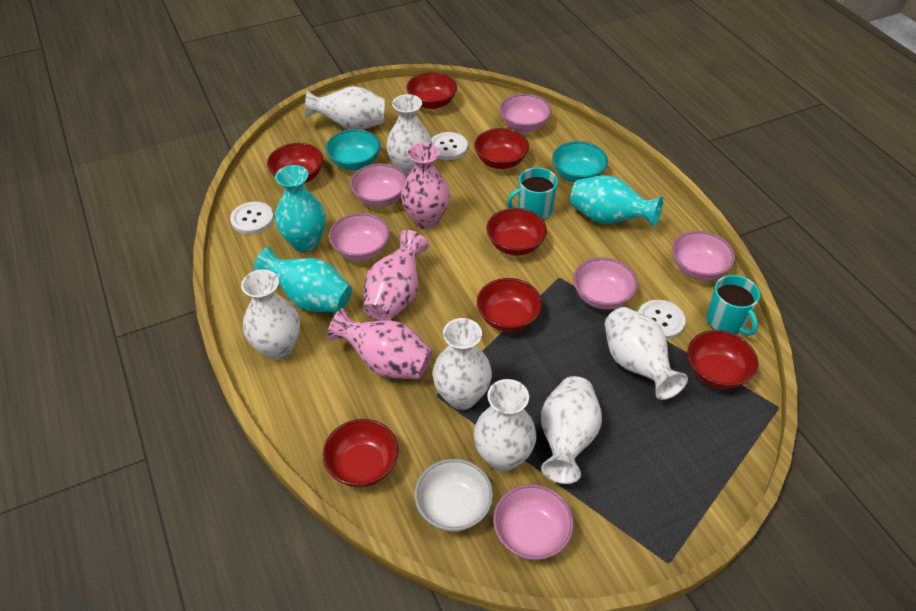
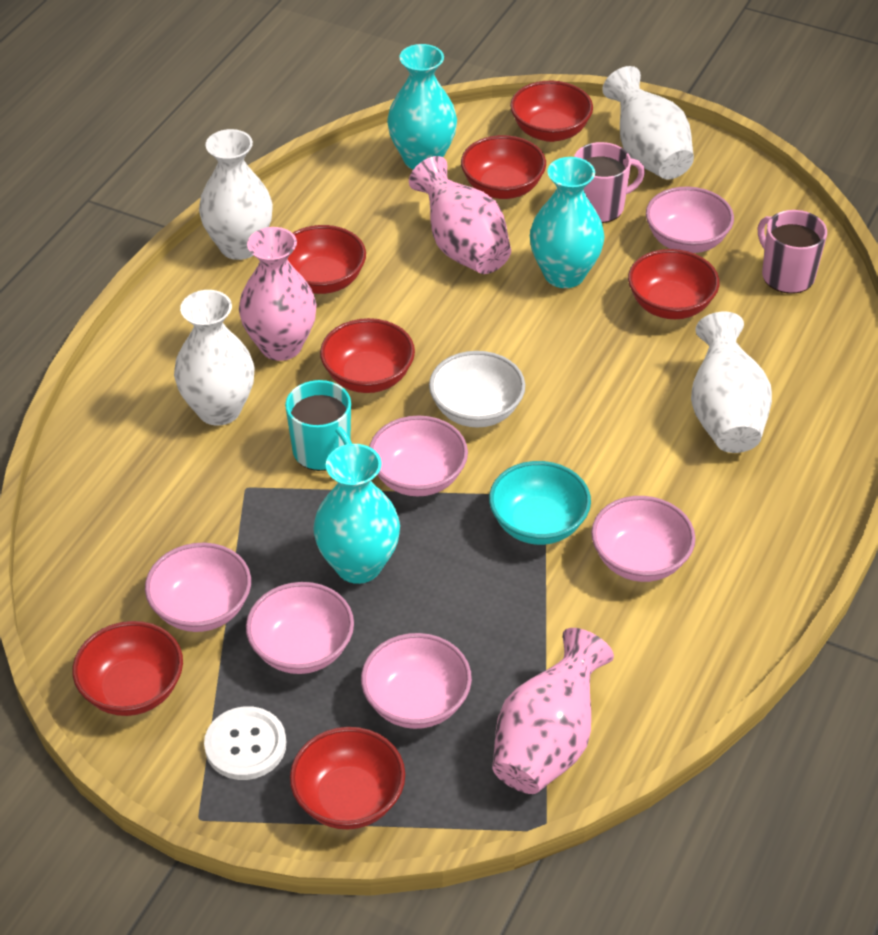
pink mug: 0 -> 2
turquoise bowl: 2 -> 1
turquoise mug: 2 -> 1
white button: 3 -> 1
white vase: 7 -> 4

